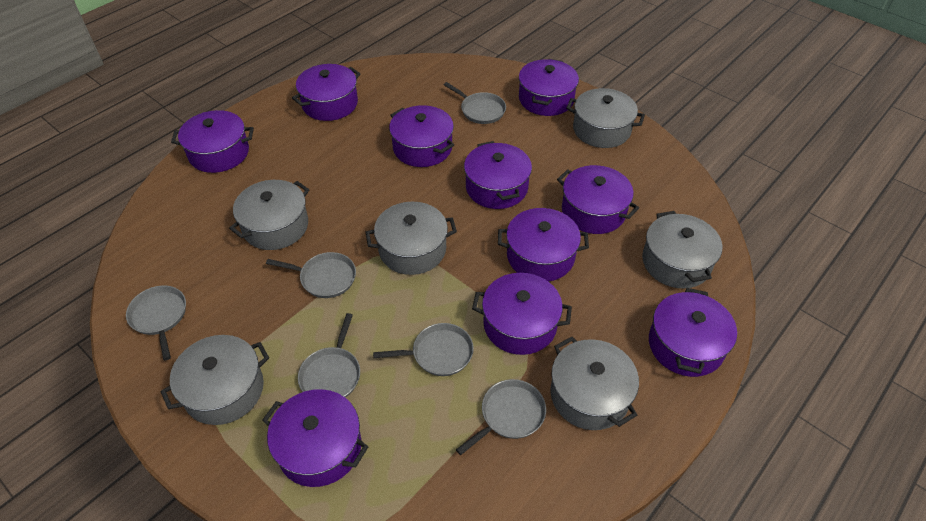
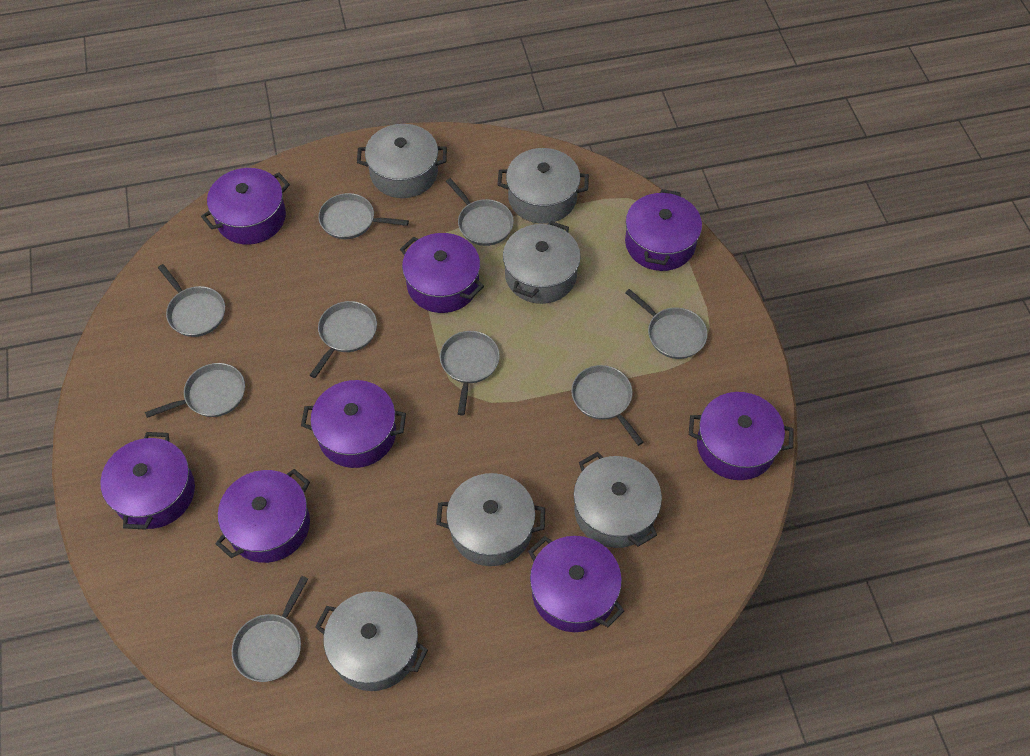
grey pan: 6 -> 9
purple pot: 10 -> 8

